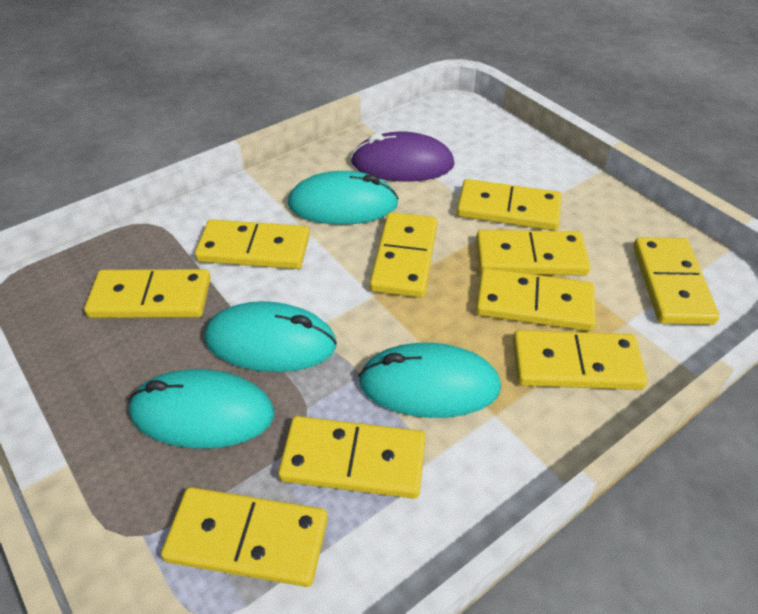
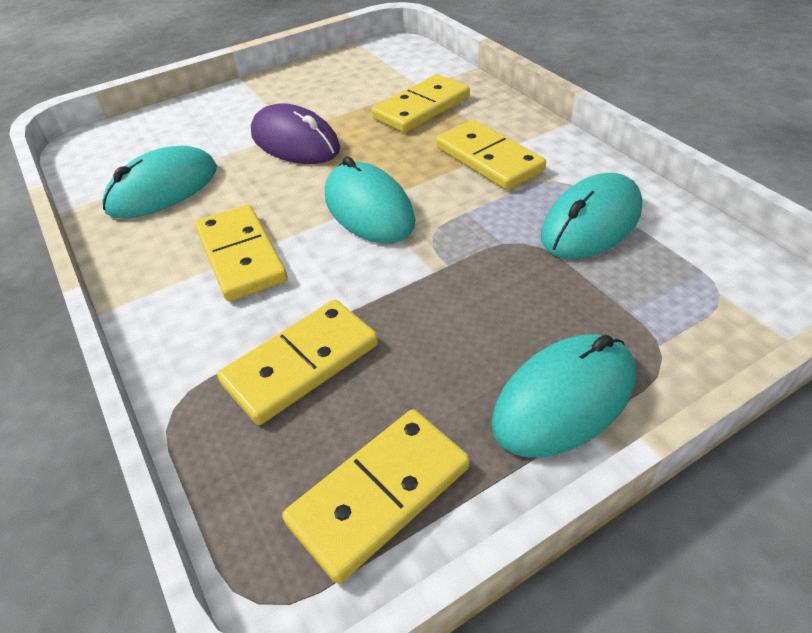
yellow domino: 10 -> 5

